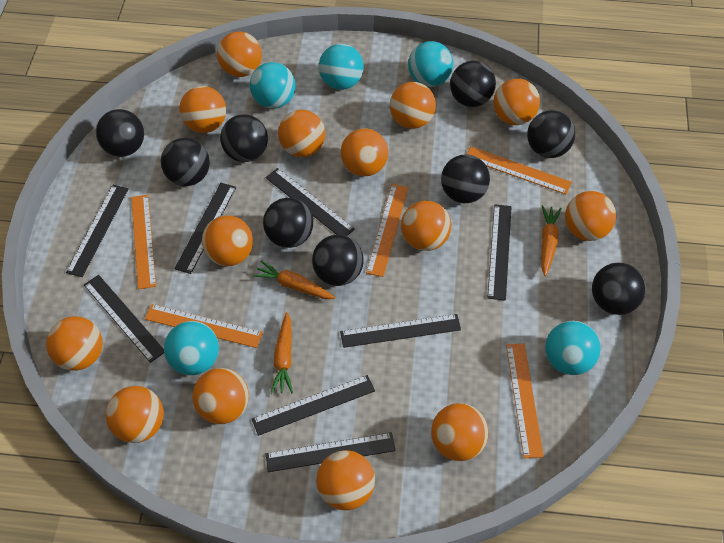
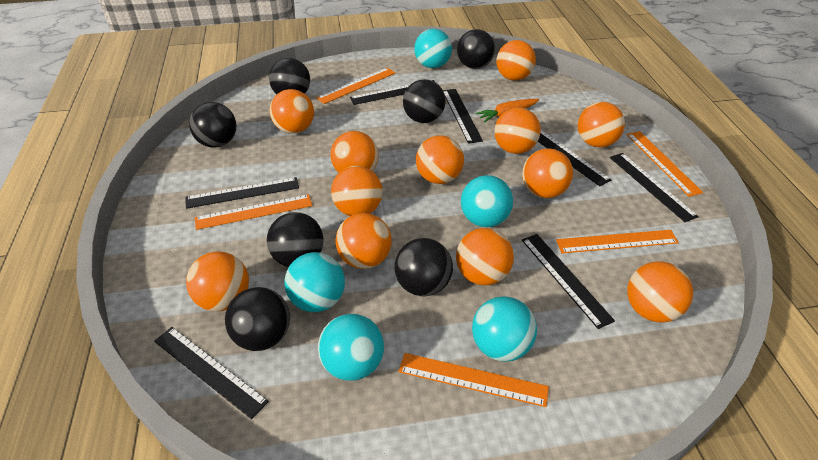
black ball: 9 -> 7
black ruler: 8 -> 7
orange ball: 14 -> 12
orange carrot: 3 -> 1

